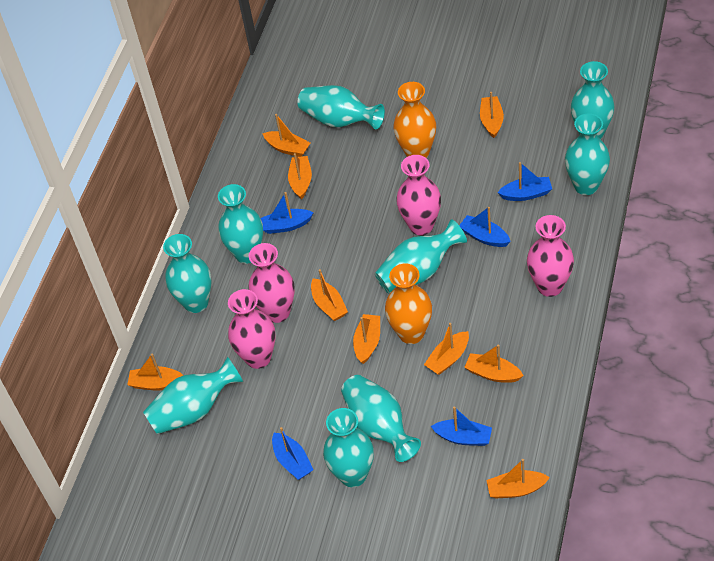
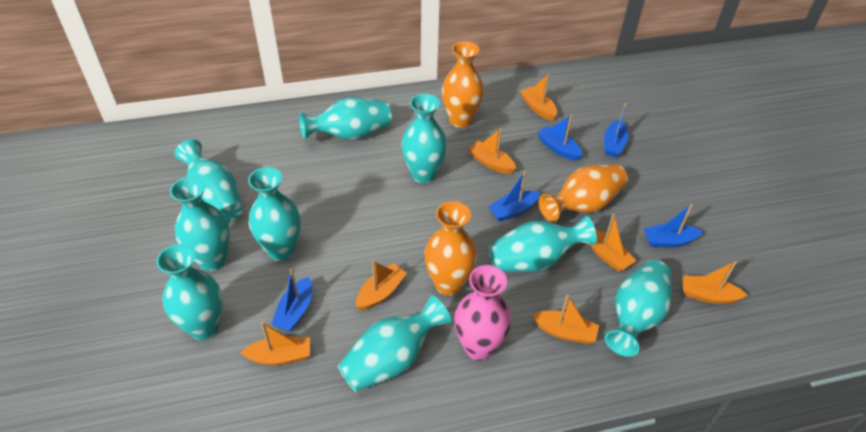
orange boat: 9 -> 7
orange vase: 2 -> 3
pink vase: 4 -> 1

